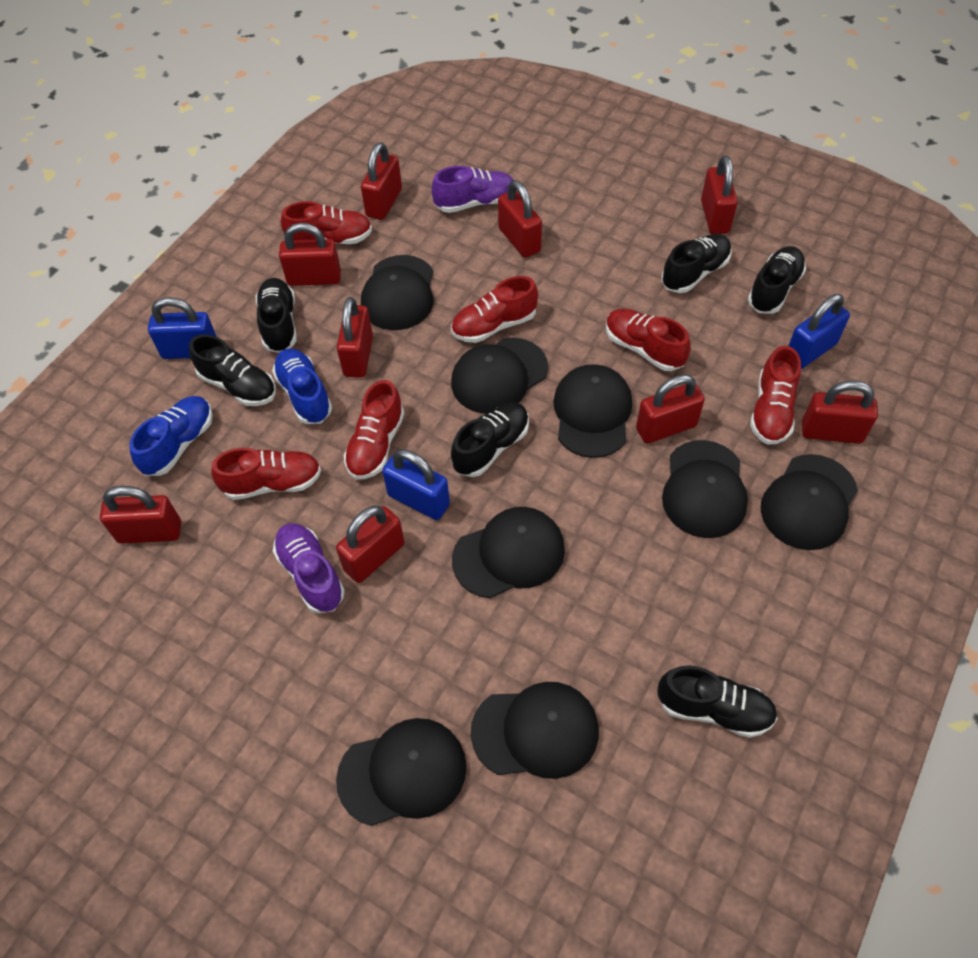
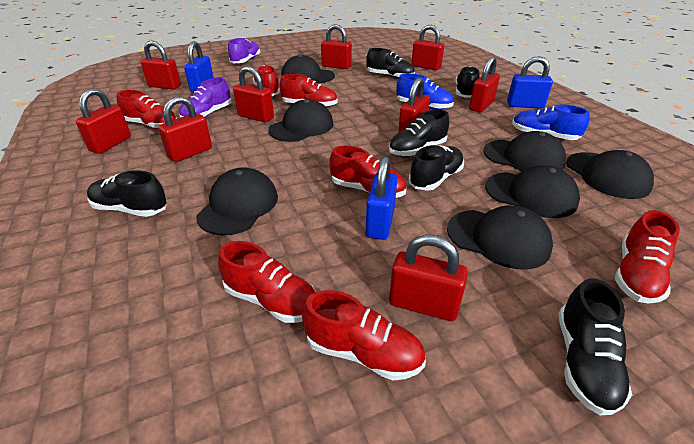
black cap: 8 -> 7
red shoe: 6 -> 7

